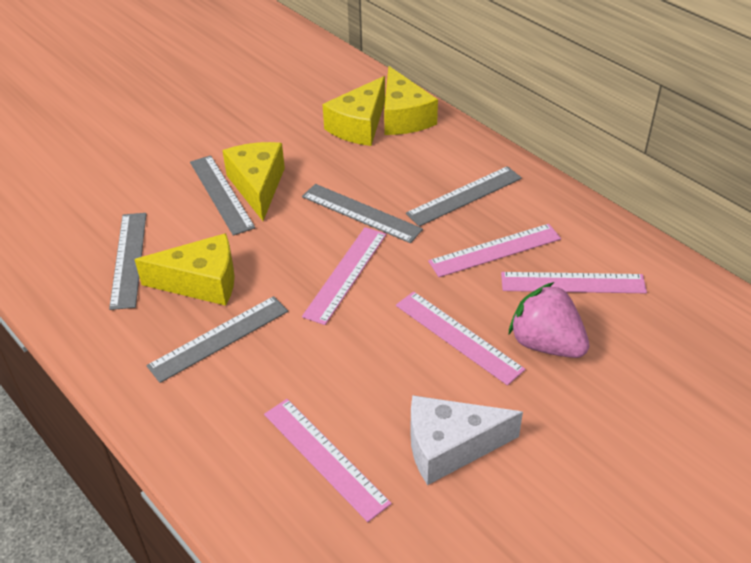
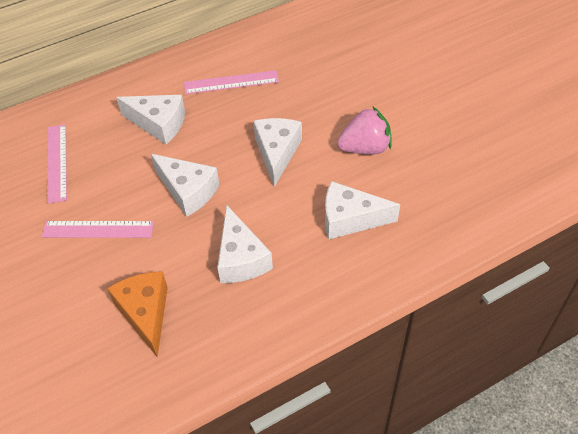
grey ruler: 5 -> 0
orange cheese: 0 -> 1
pink ruler: 5 -> 3
white cheese: 1 -> 5
yellow cheese: 4 -> 0

